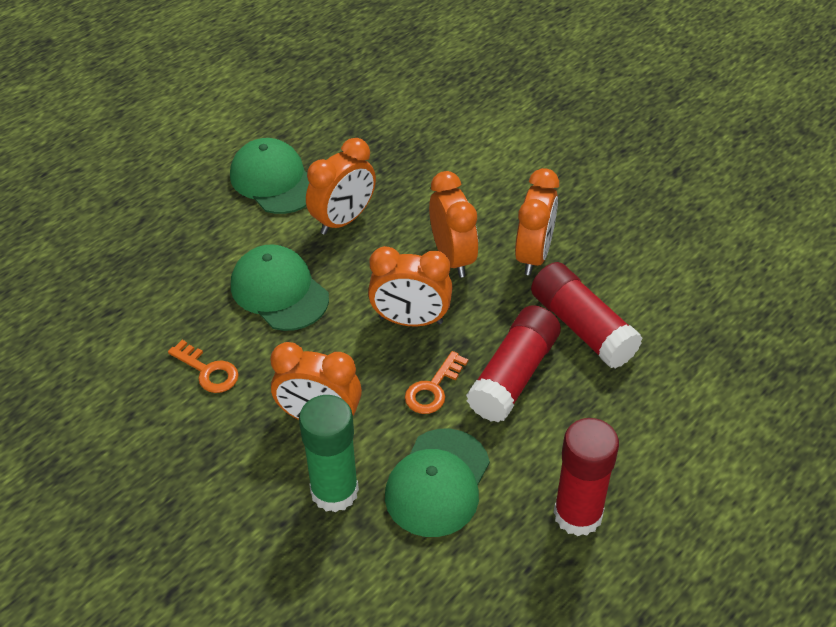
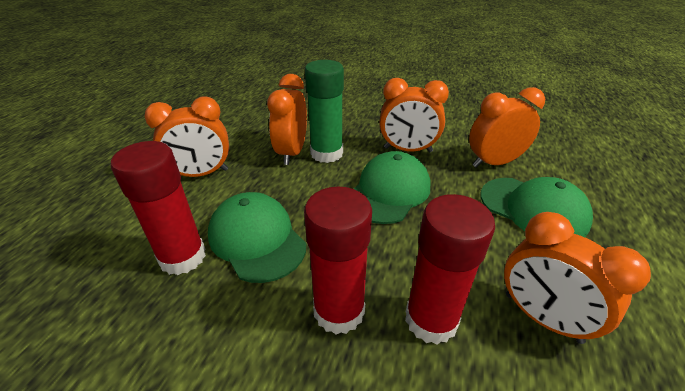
orange key: 2 -> 0

